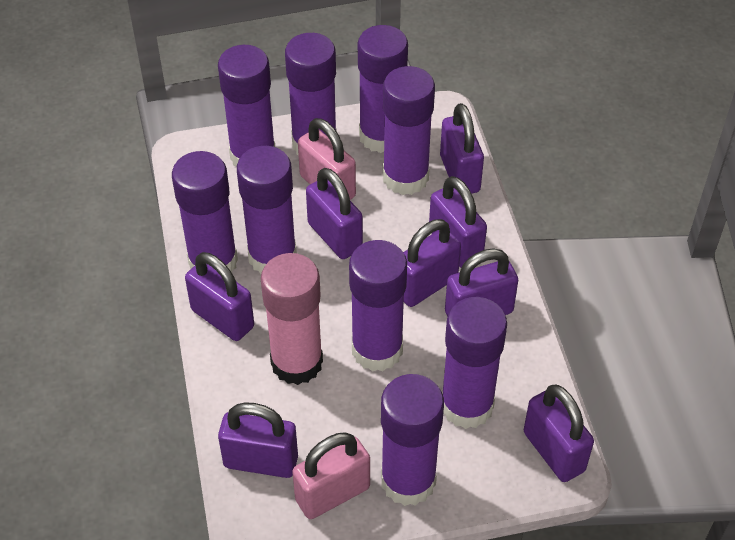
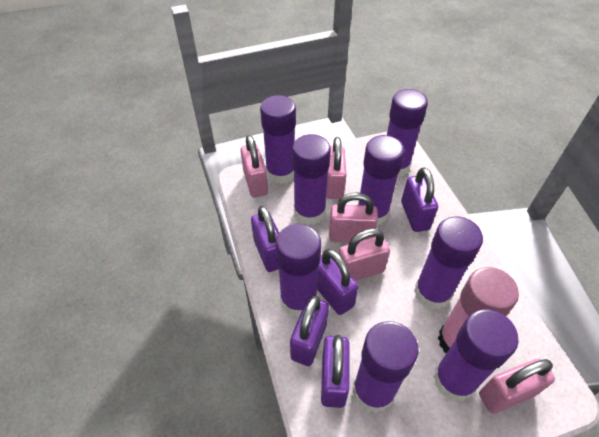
pink padlock: 2 -> 5
purple glue stick: 9 -> 8
purple padlock: 8 -> 5

